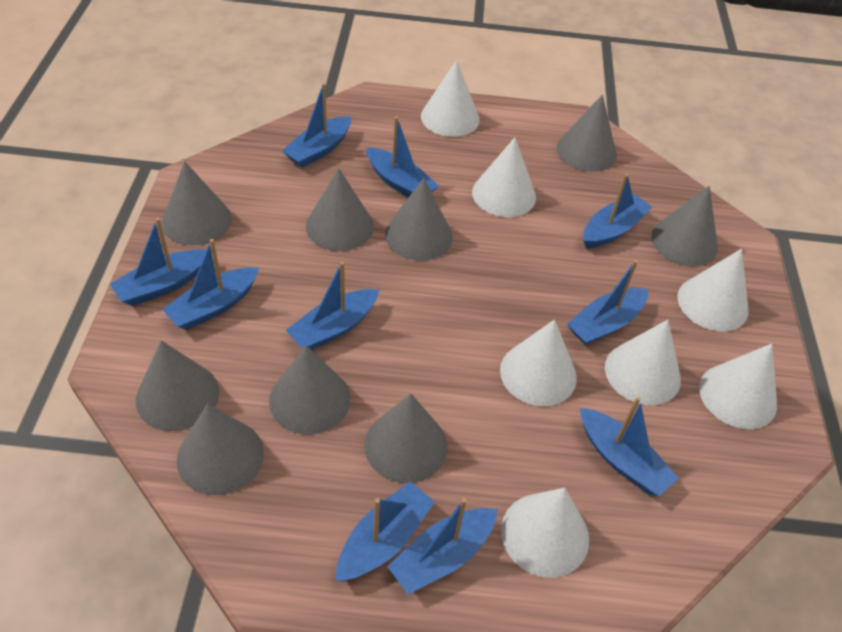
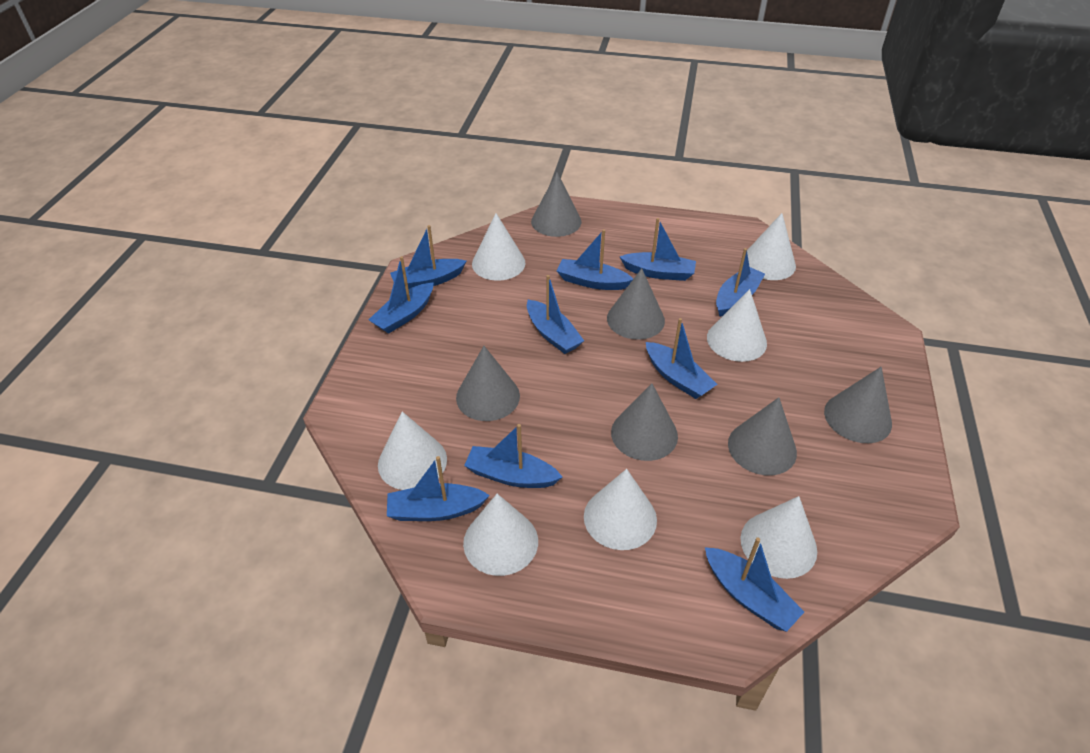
grey cone: 9 -> 6

